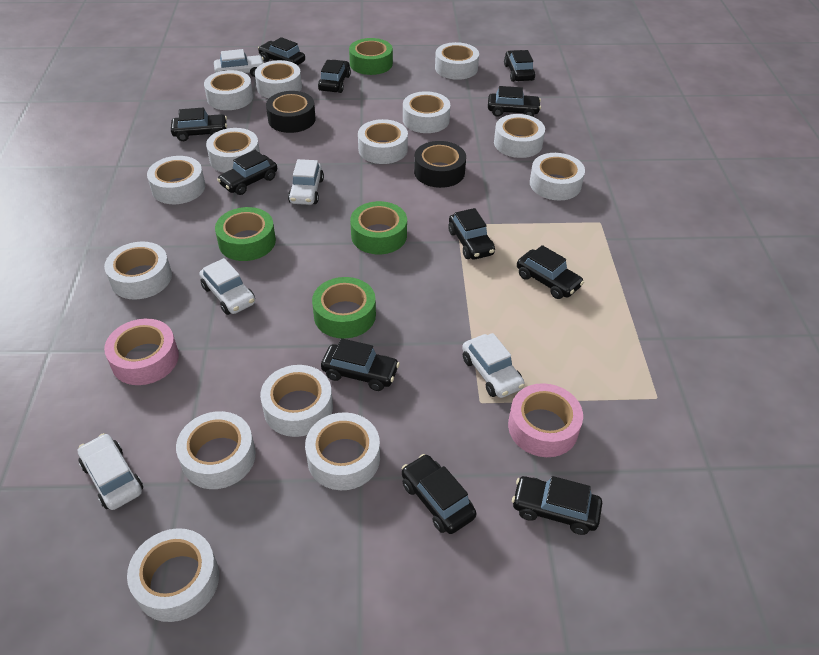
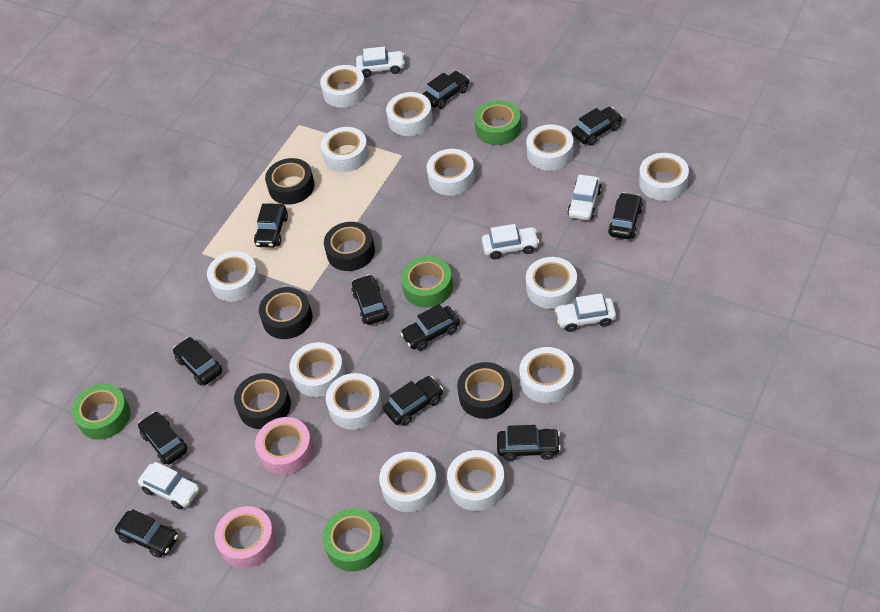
black tape: 2 -> 5
white tape: 14 -> 13

